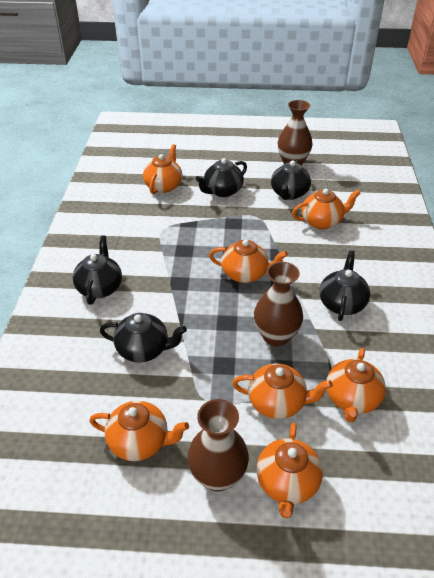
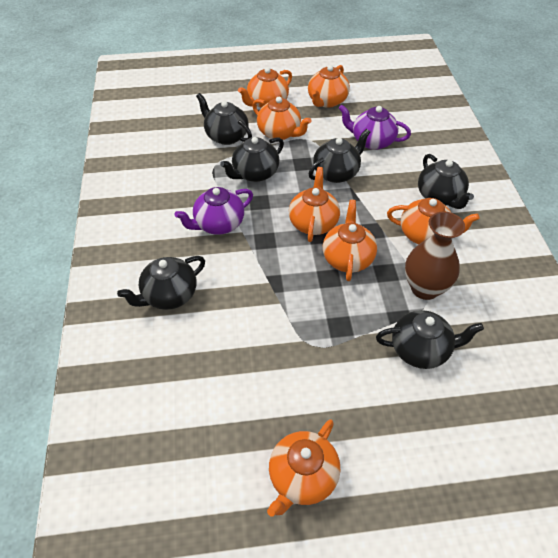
black teapot: 5 -> 6
brown vase: 3 -> 1
purple teapot: 0 -> 2

